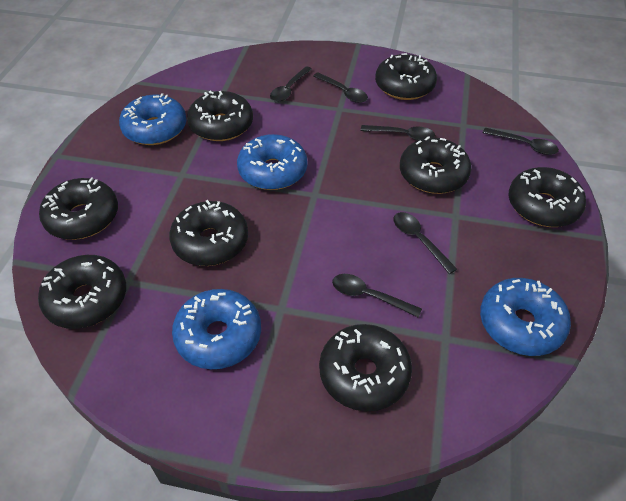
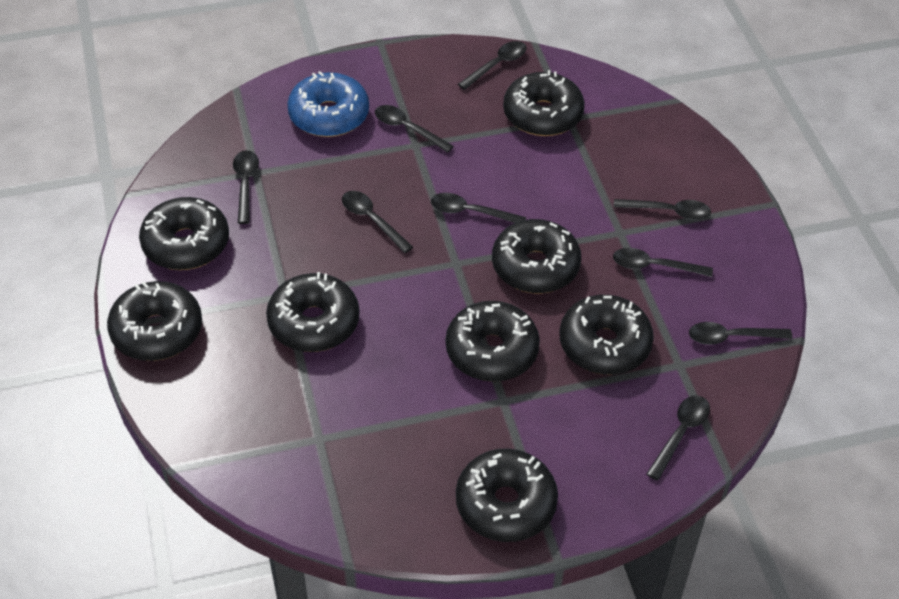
black spoon: 6 -> 9
blue donut: 4 -> 1

